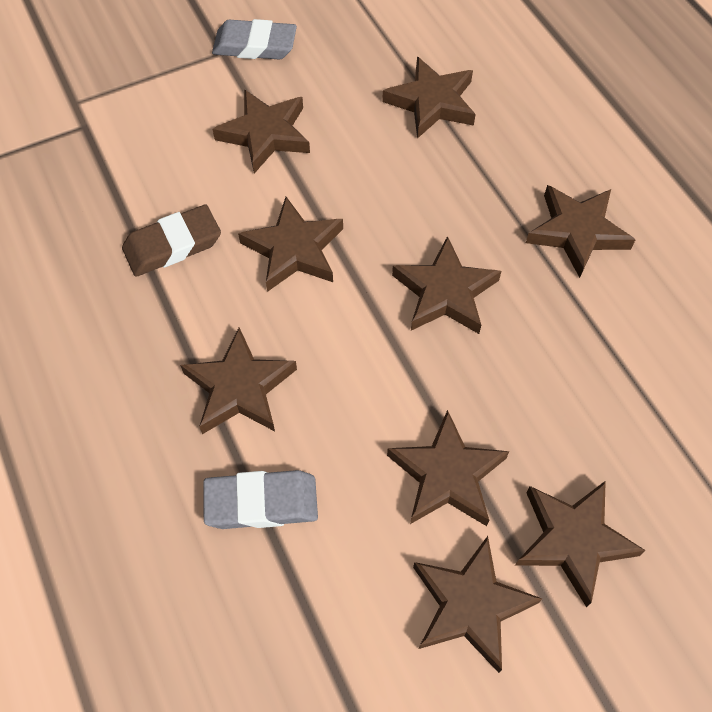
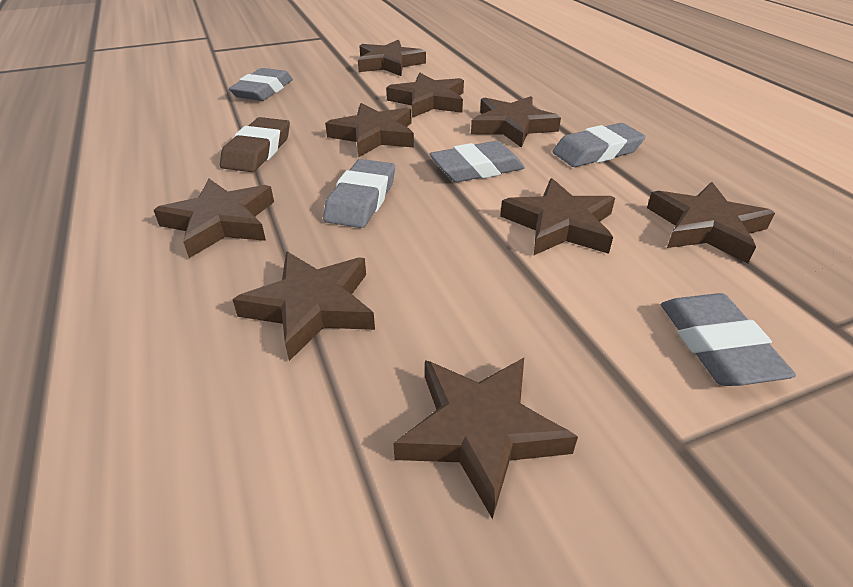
grey eraser: 2 -> 5

